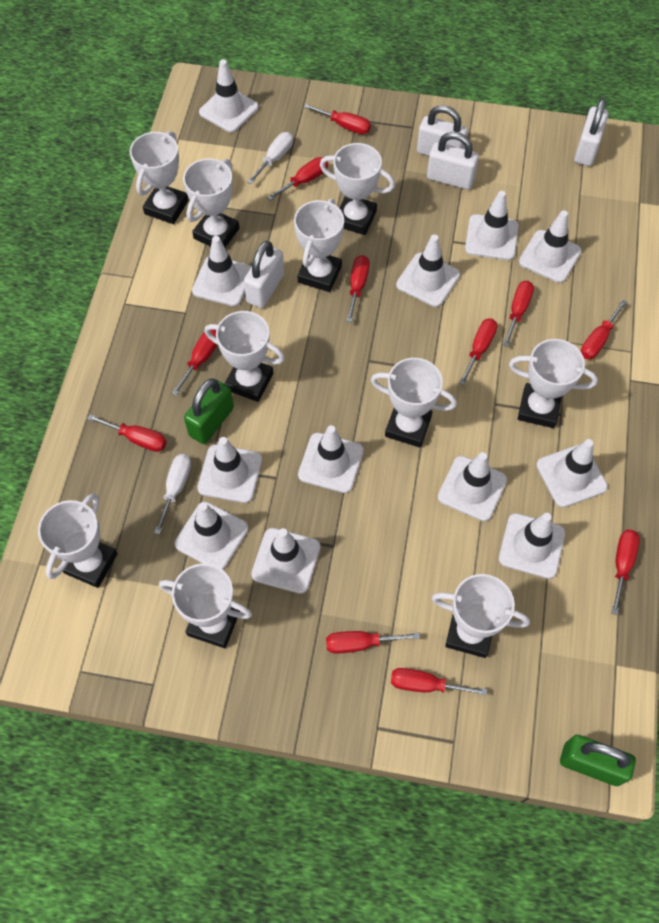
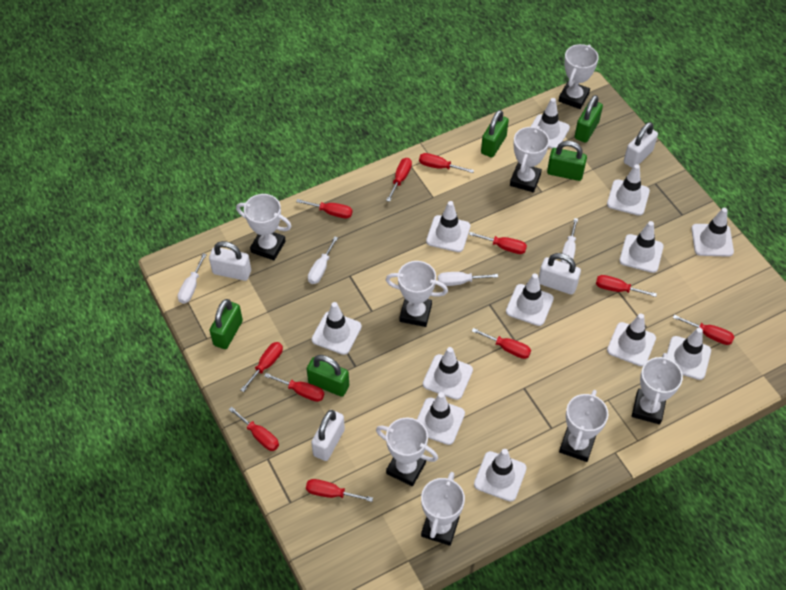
green padlock: 2 -> 5
white screwdriver: 2 -> 4
white trophy: 10 -> 8

